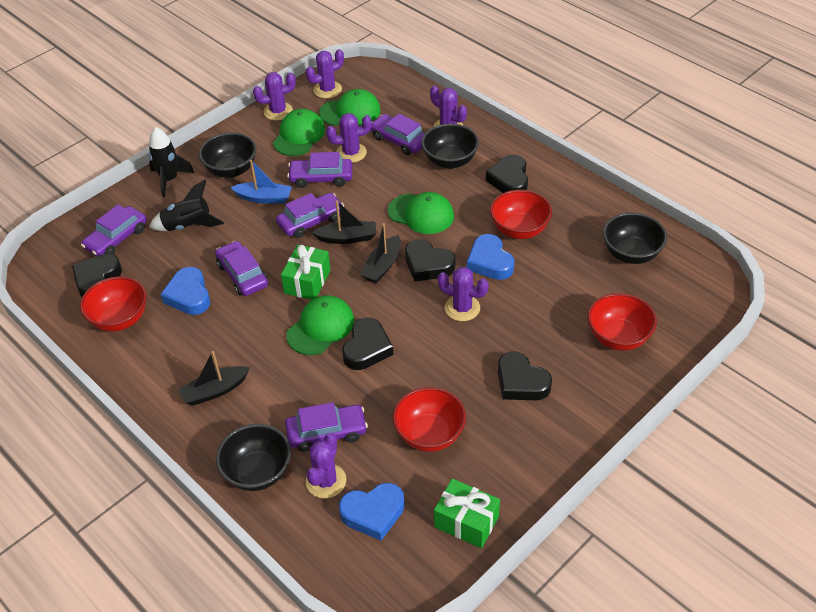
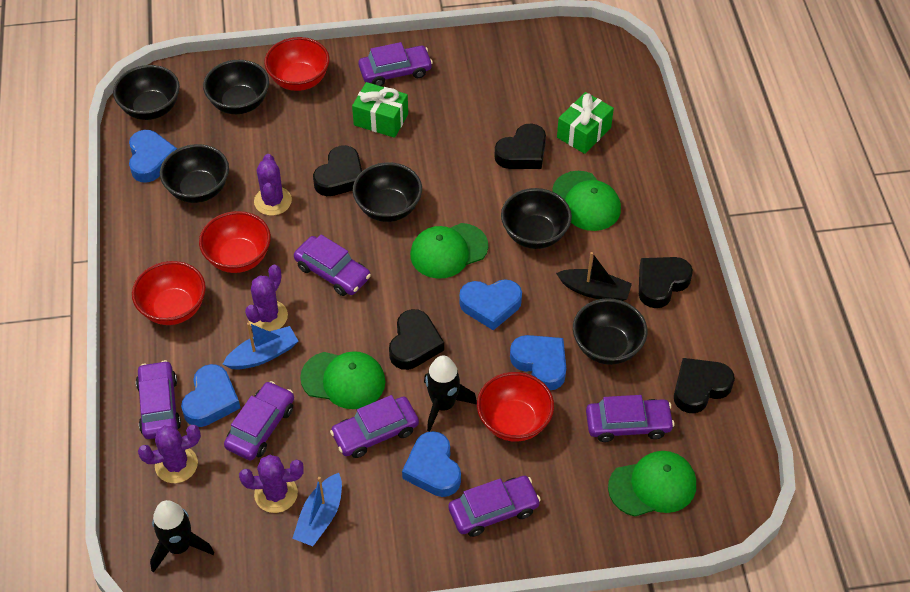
black boat: 3 -> 1
black bowl: 4 -> 6
blue boat: 1 -> 2
blue heart: 3 -> 5
purple cactus: 6 -> 4
purple car: 6 -> 7

